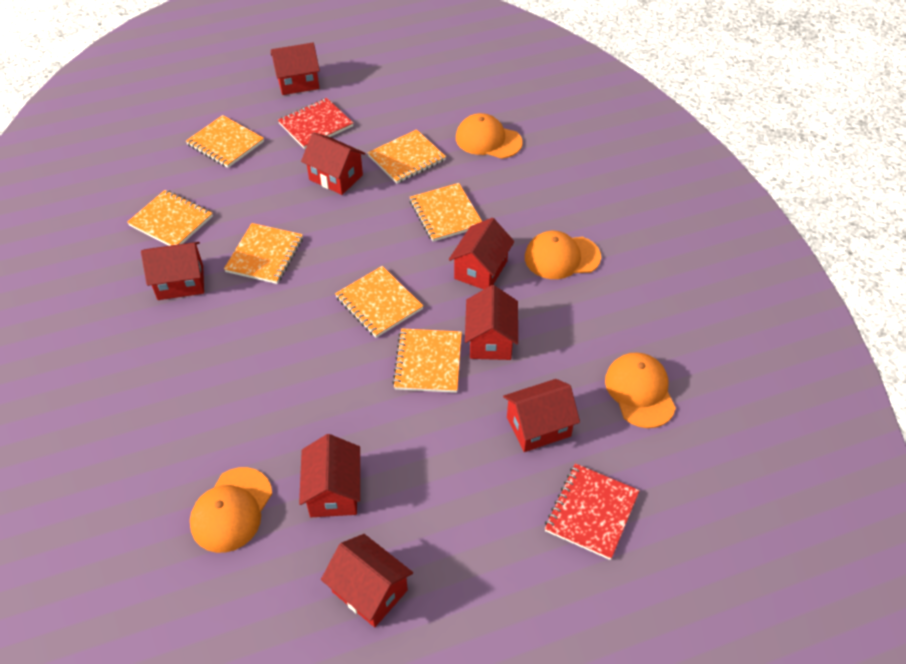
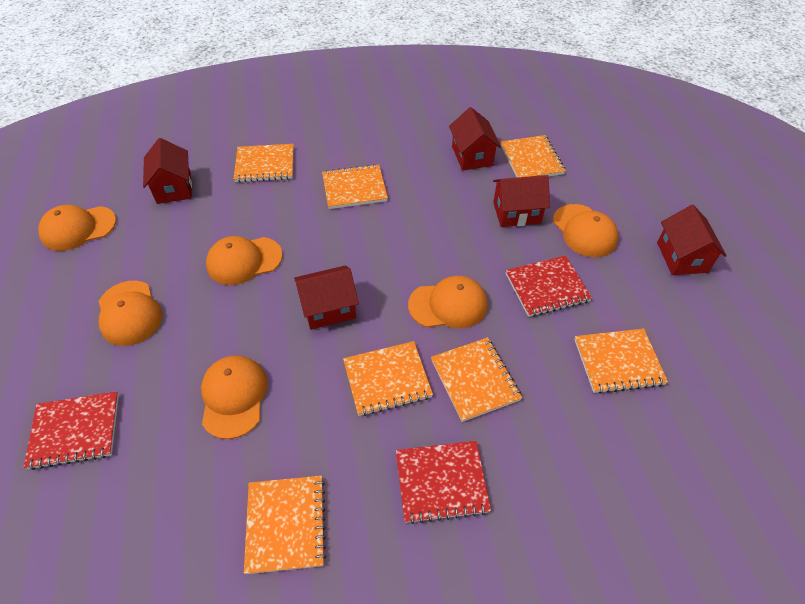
orange cap: 4 -> 6
red house: 8 -> 5
red notebook: 2 -> 3

